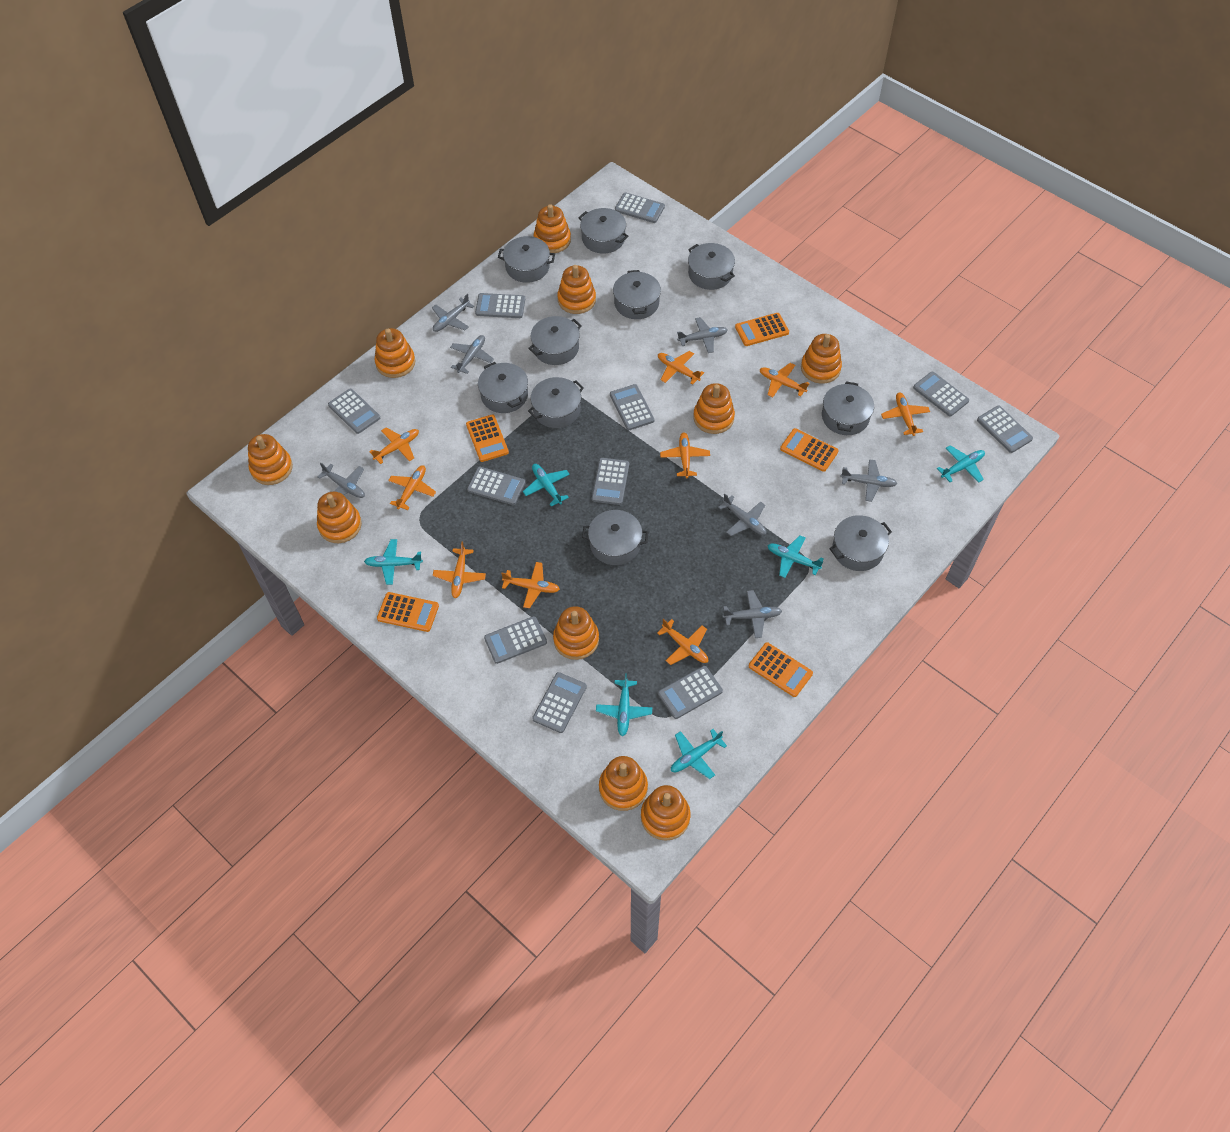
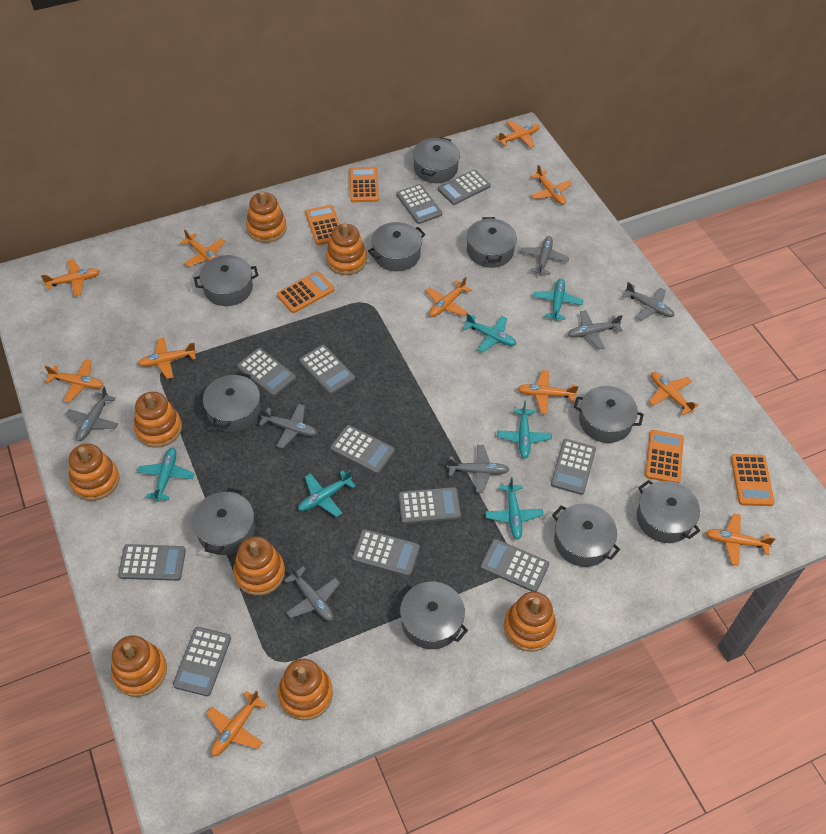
orange plane: 9 -> 11
orange stacking toy: 10 -> 8

